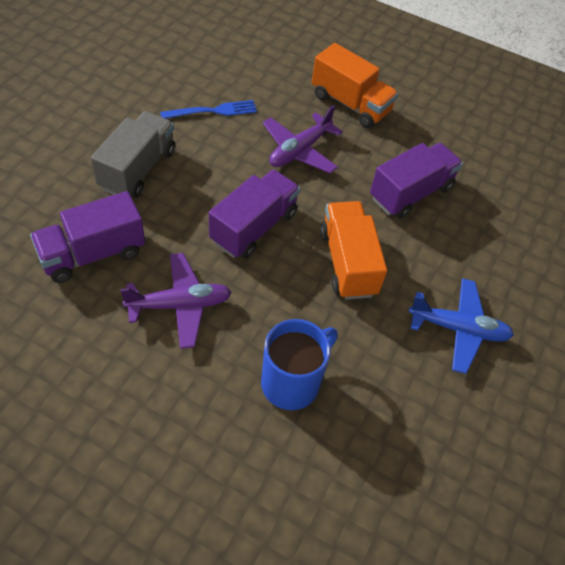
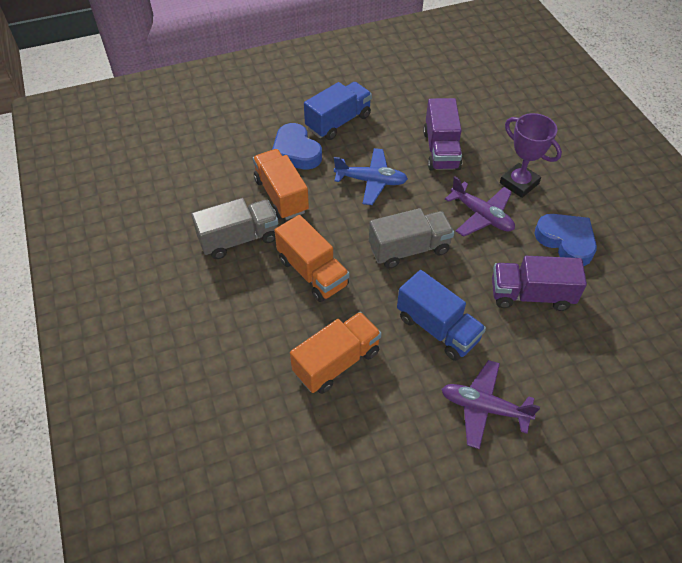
blue fork: 1 -> 0
blue heart: 0 -> 2
blue mug: 1 -> 0
blue truck: 0 -> 2
grey truck: 1 -> 2
orange truck: 2 -> 3
purple trophy: 0 -> 1
purple truck: 3 -> 2

